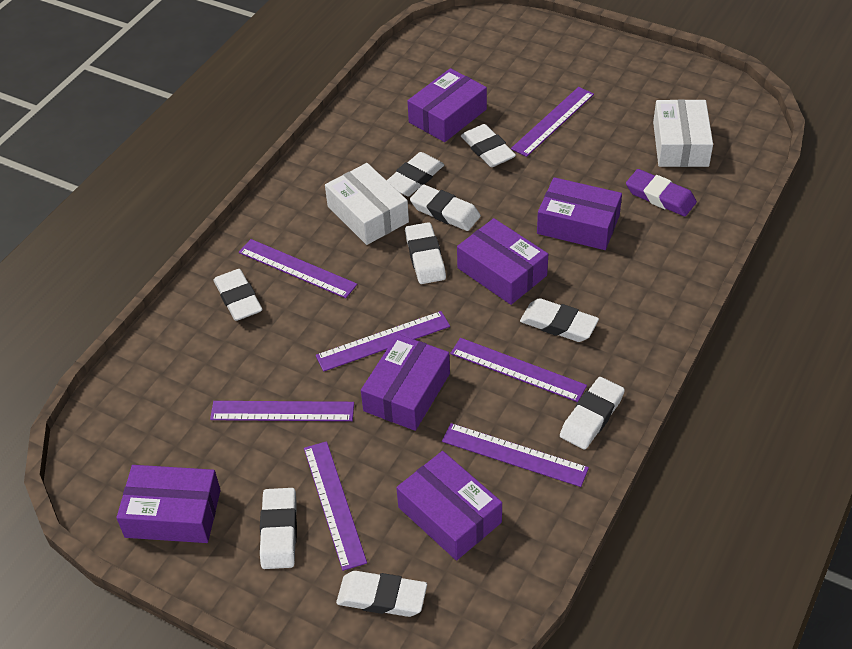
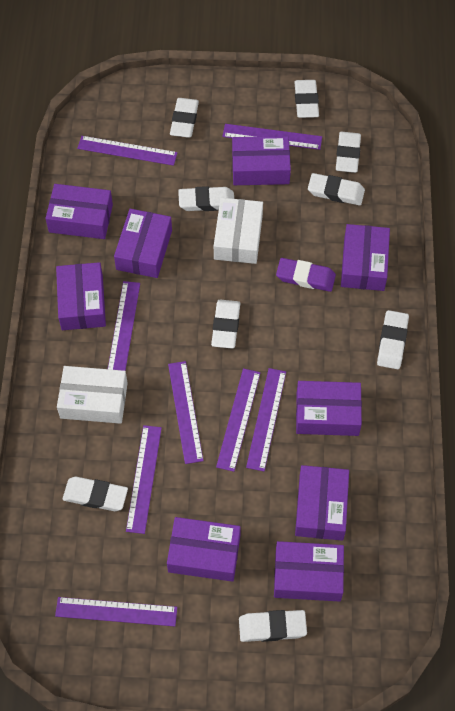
purple box: 6 -> 9
purple ruler: 7 -> 8

